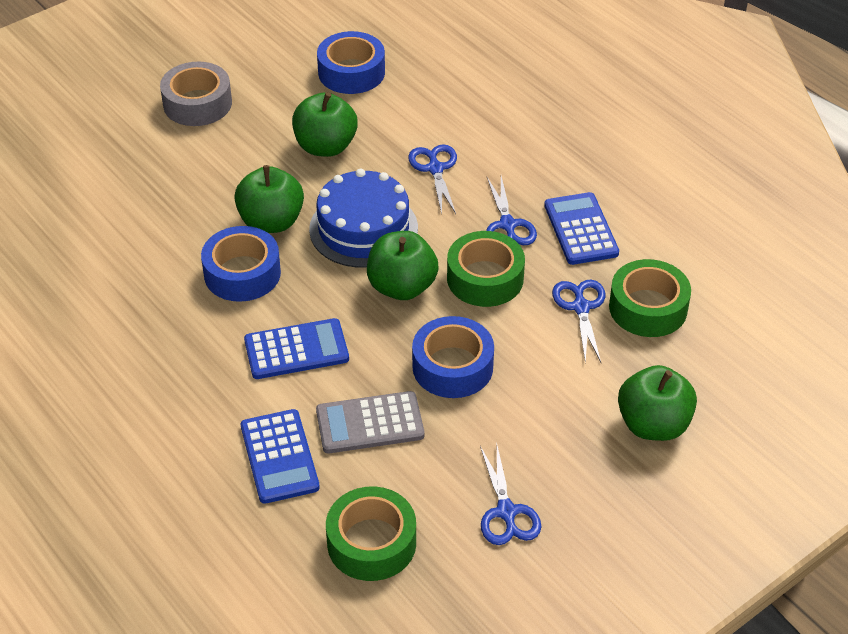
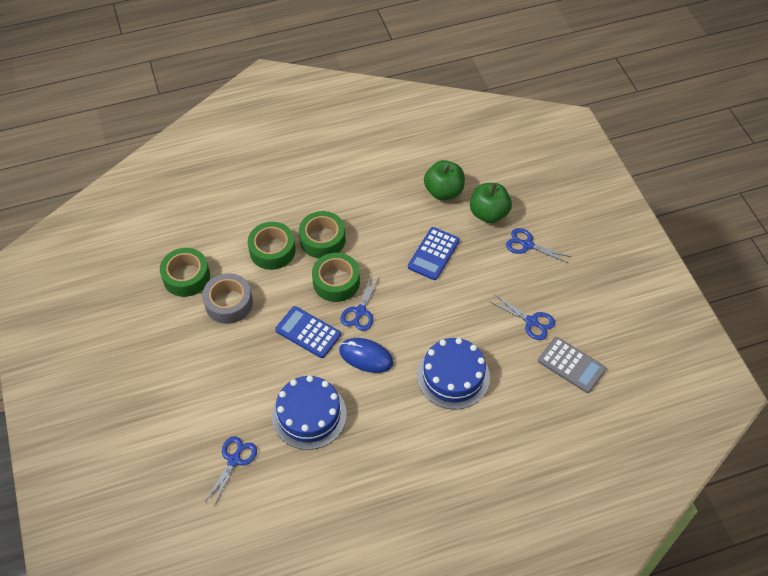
blue cake: 1 -> 2
blue calculator: 3 -> 2
blue mouse: 0 -> 1
blue tape: 3 -> 0
green apple: 4 -> 2
green tape: 3 -> 4

